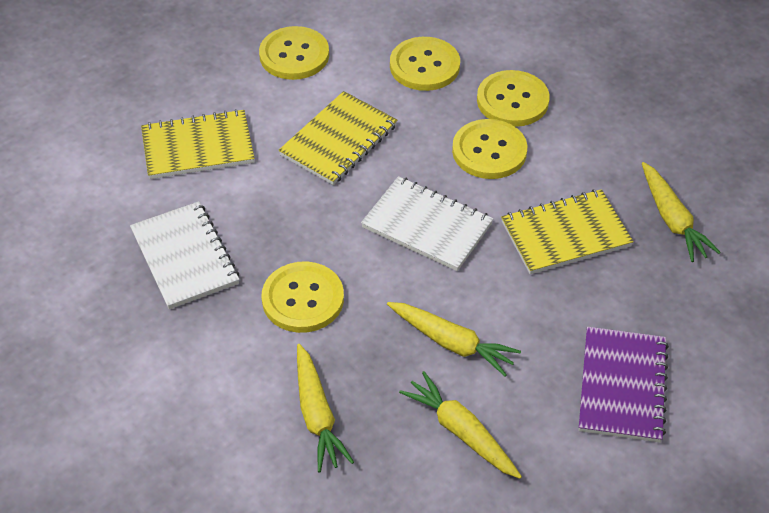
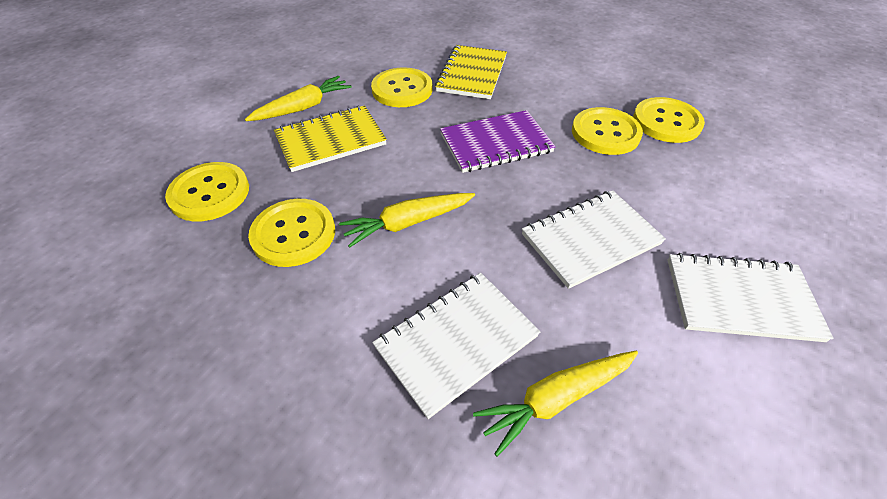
white notebook: 2 -> 3
yellow carrot: 4 -> 3
yellow notebook: 3 -> 2

